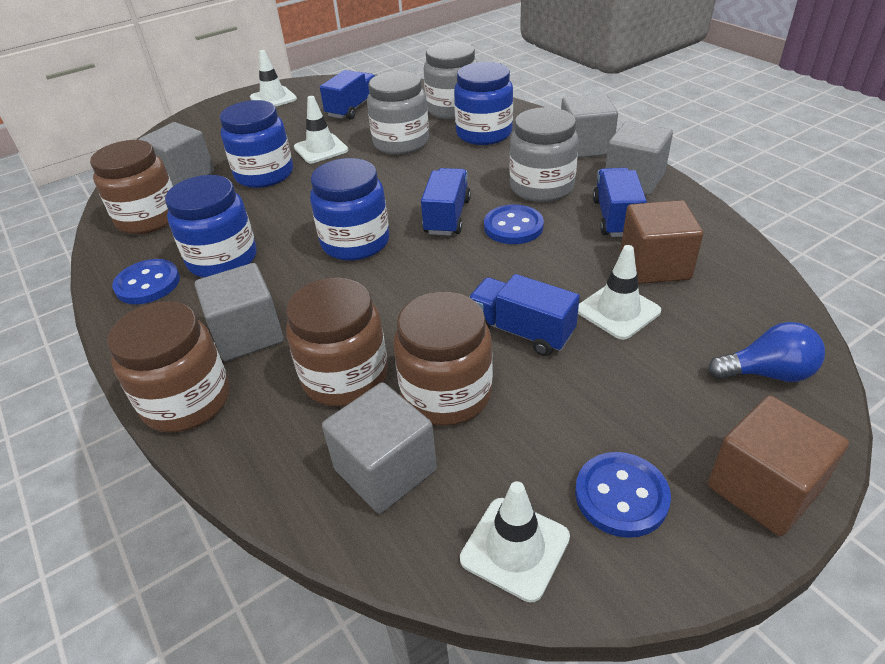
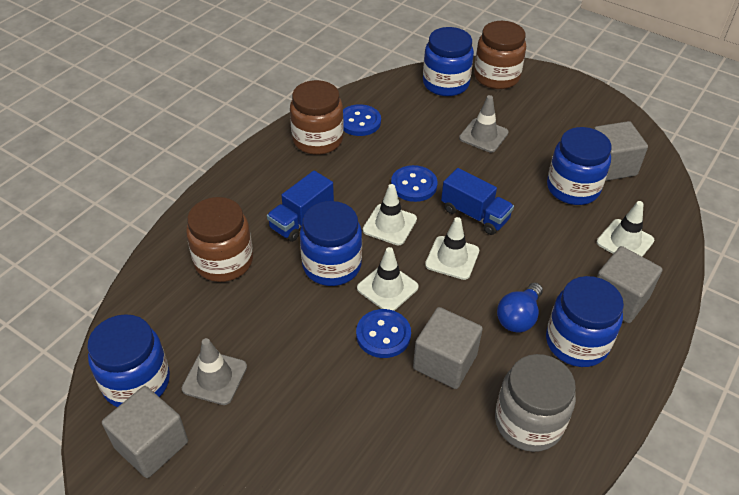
blue jar: 4 -> 5
blue truck: 4 -> 2
brown cube: 2 -> 0
brown jar: 4 -> 3
grey cube: 5 -> 4
grey jar: 3 -> 1
grey traffic cone: 0 -> 2

